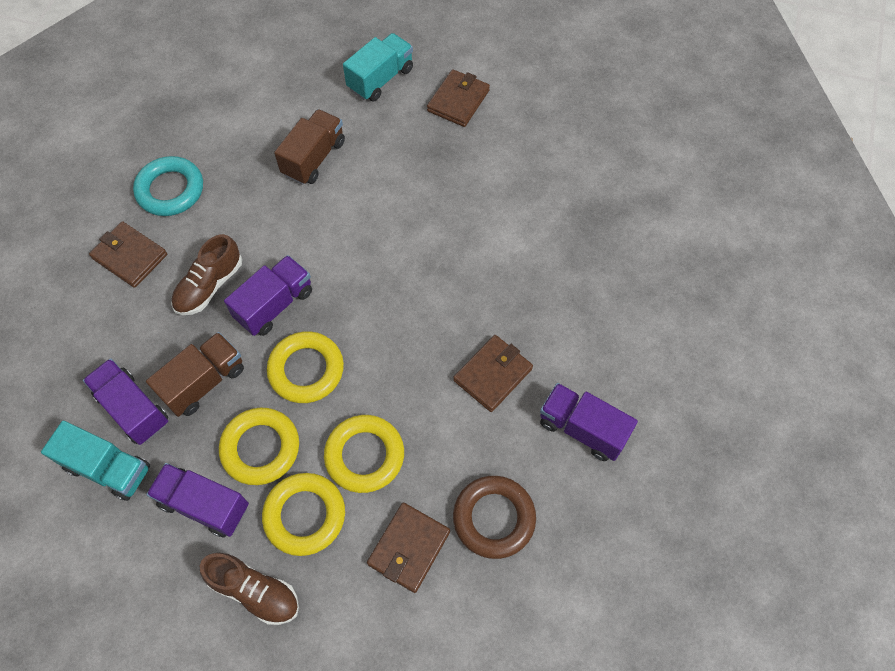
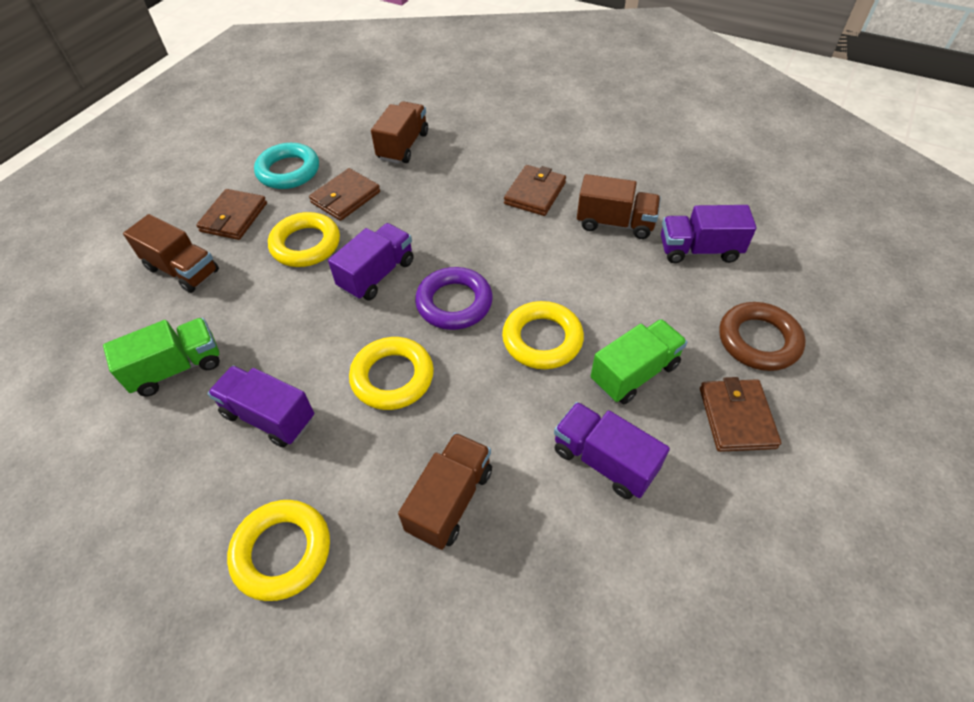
brown shoe: 2 -> 0
brown truck: 2 -> 4
green truck: 0 -> 2
purple ring: 0 -> 1
turquoise truck: 2 -> 0

